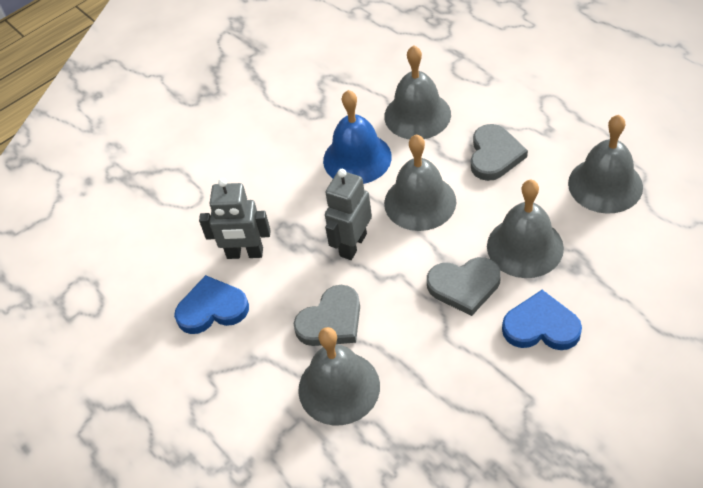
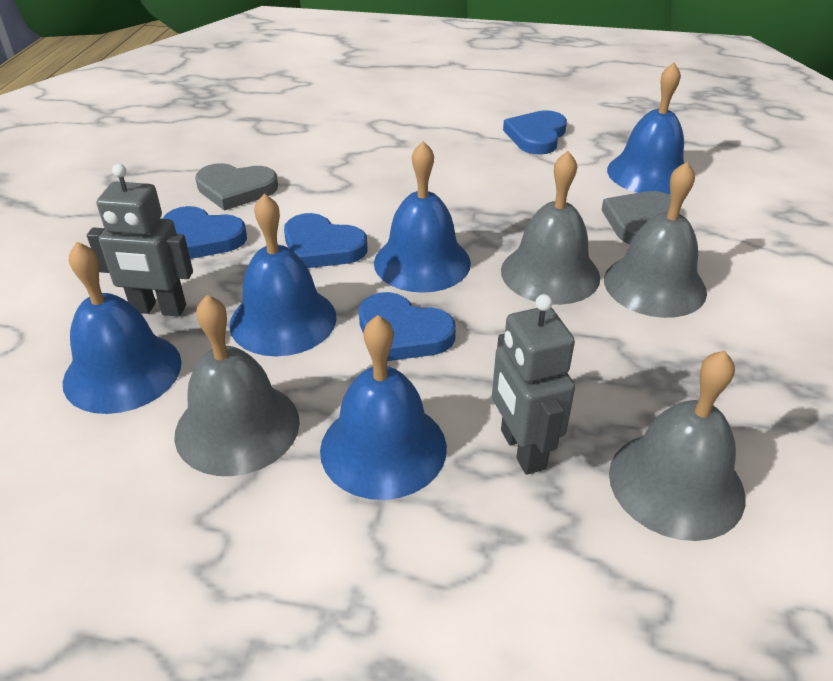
blue bell: 1 -> 5
blue heart: 2 -> 4
grey bell: 5 -> 4
grey heart: 3 -> 2

